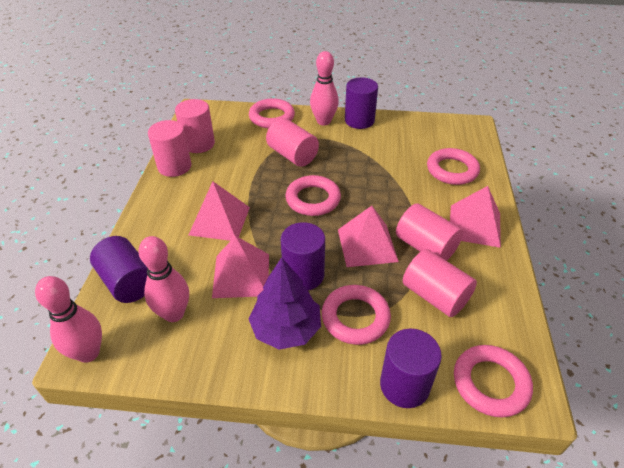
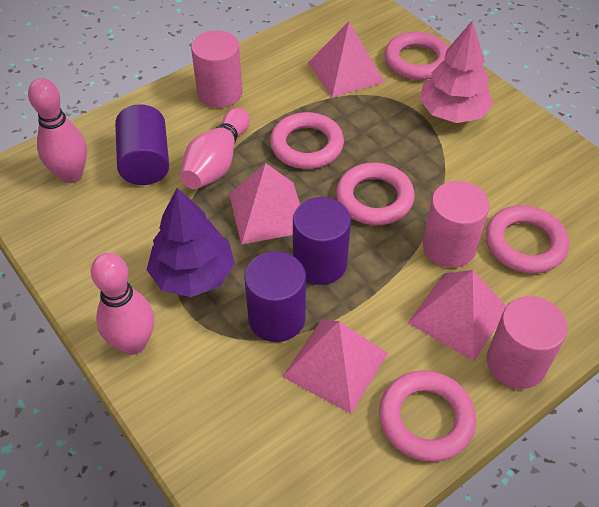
pink cylinder: 5 -> 3
pink tree: 0 -> 1
purple cylinder: 4 -> 3

